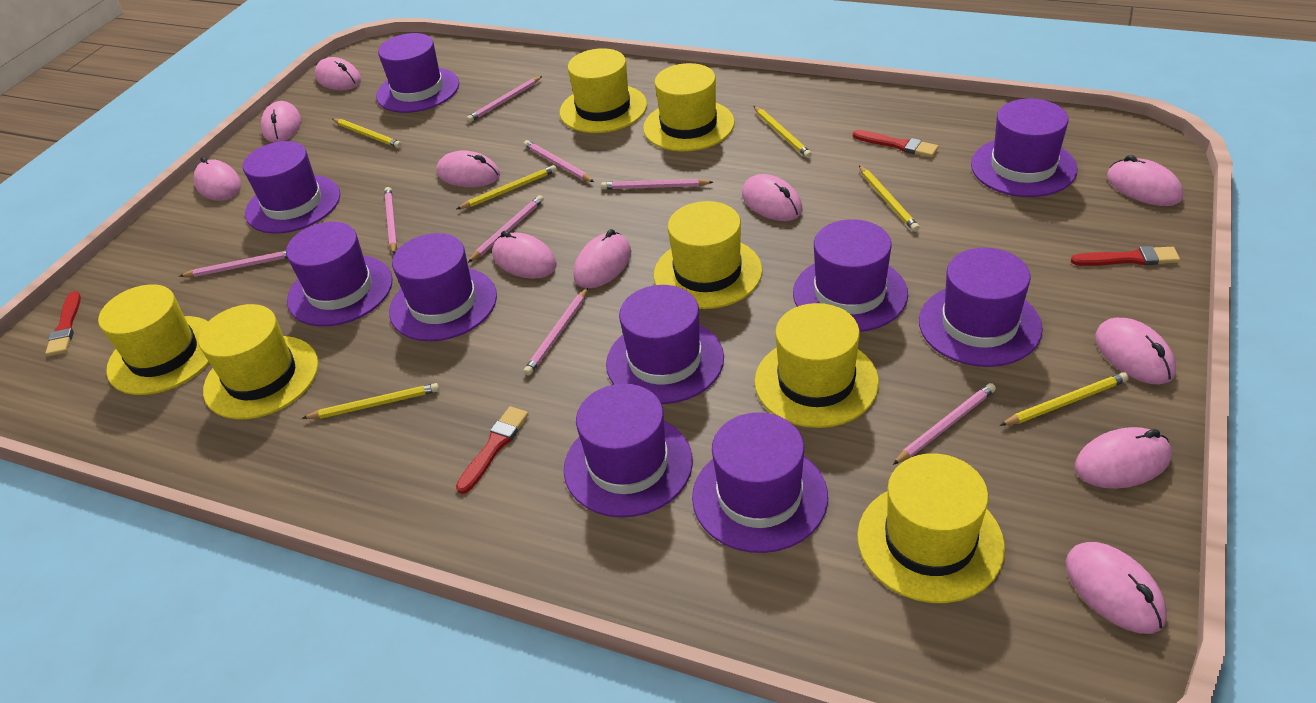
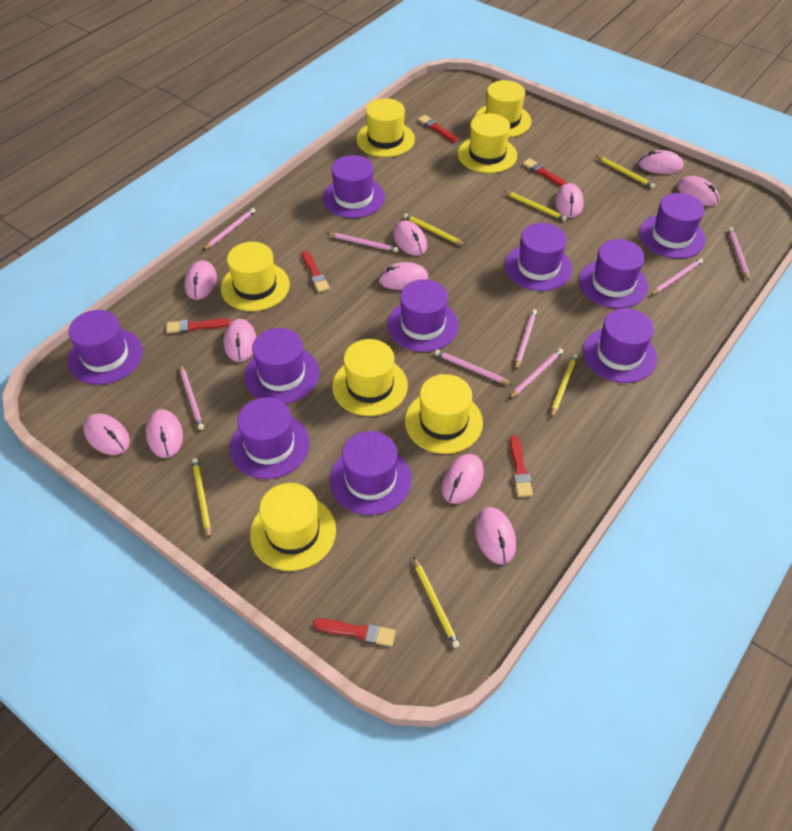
red brush: 4 -> 6

